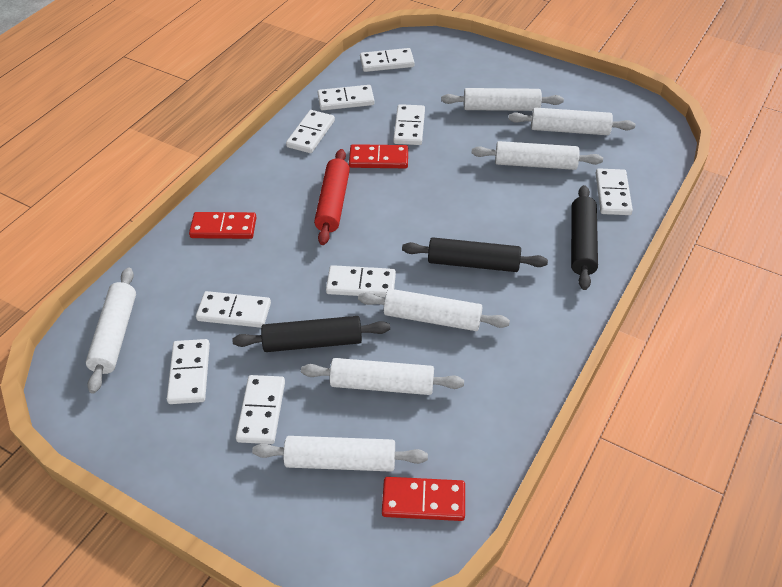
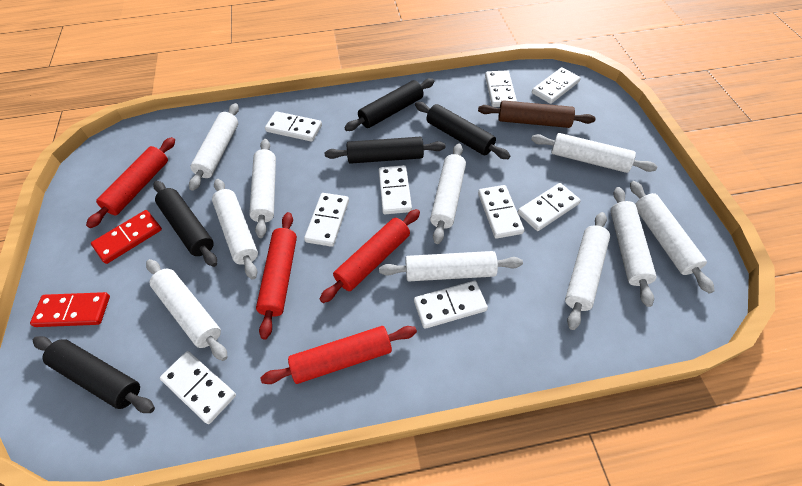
black rolling pin: 3 -> 5
brown rolling pin: 0 -> 1
red domino: 3 -> 2
red rolling pin: 1 -> 4
white rolling pin: 7 -> 10

